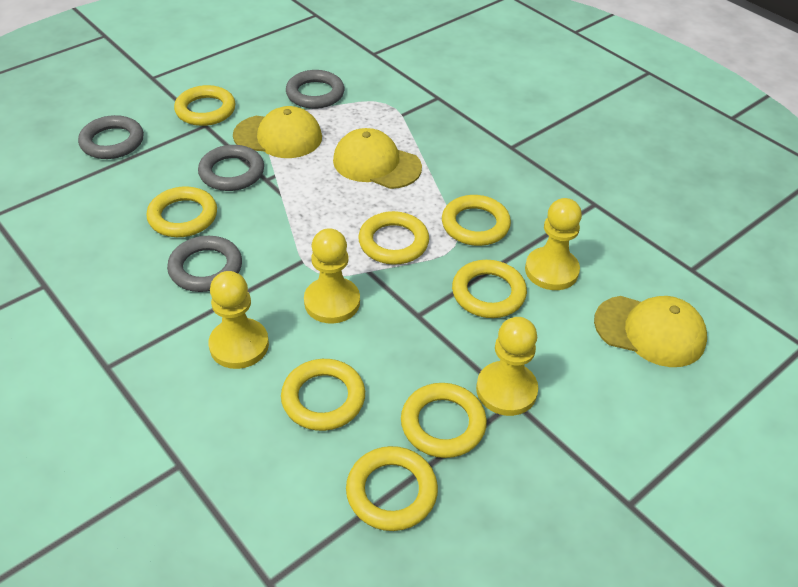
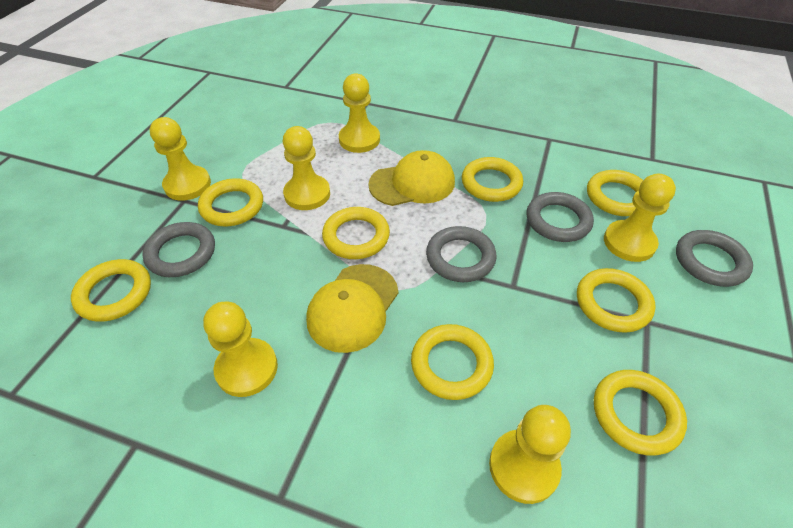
yellow cap: 3 -> 2
yellow pawn: 4 -> 6

